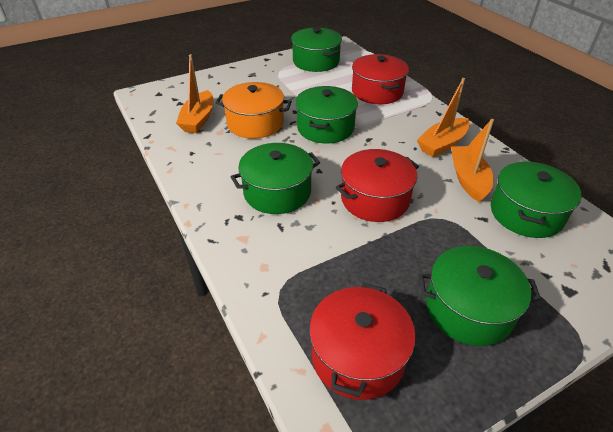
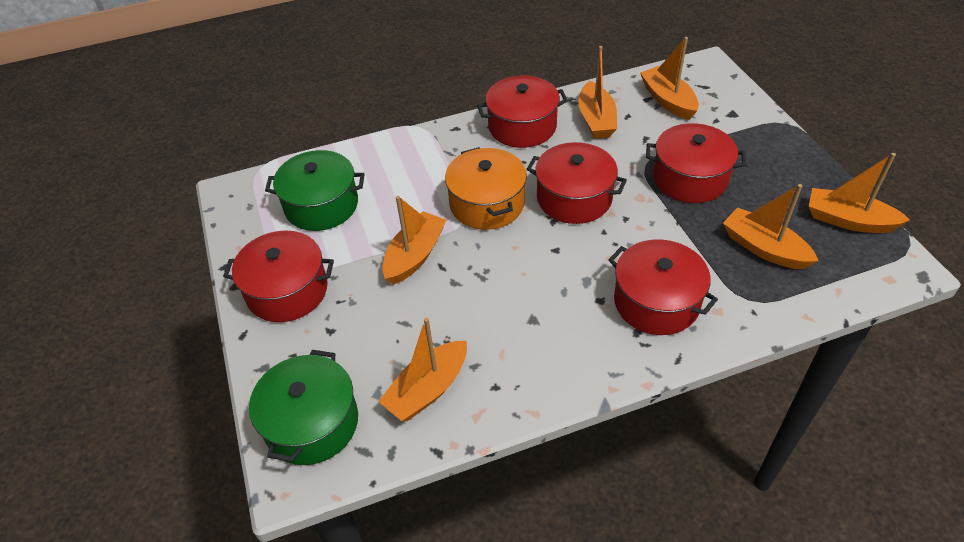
green pot: 5 -> 2
orange boat: 3 -> 6
red pot: 3 -> 5

